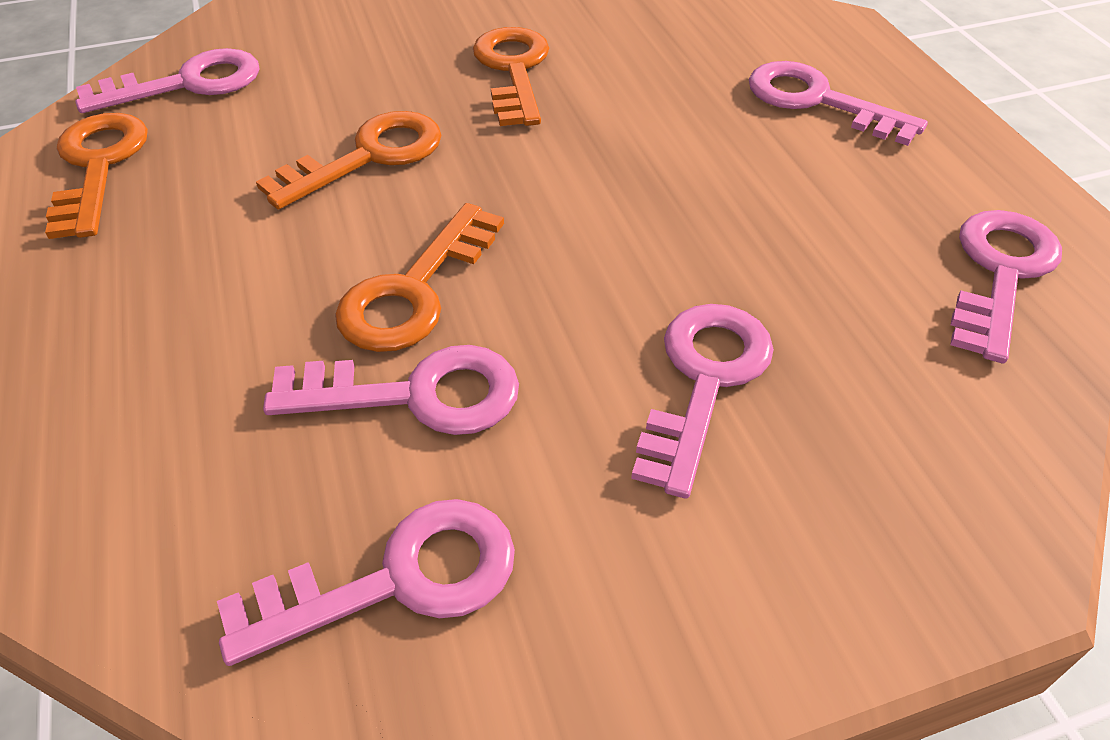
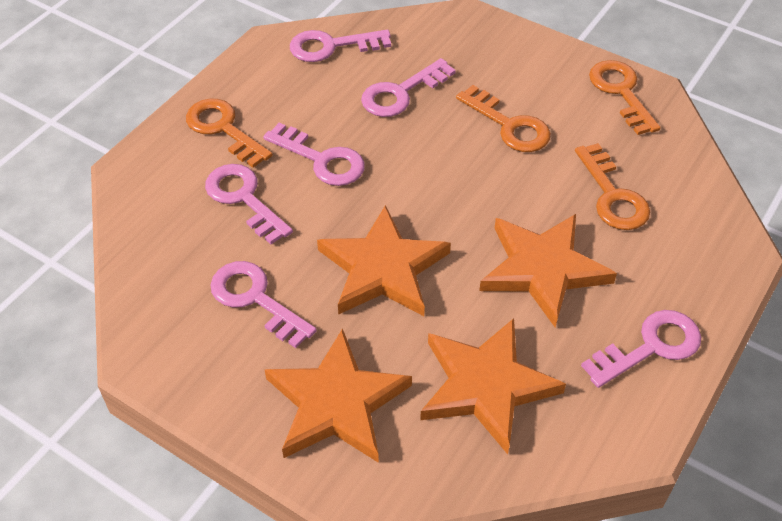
orange star: 0 -> 4

